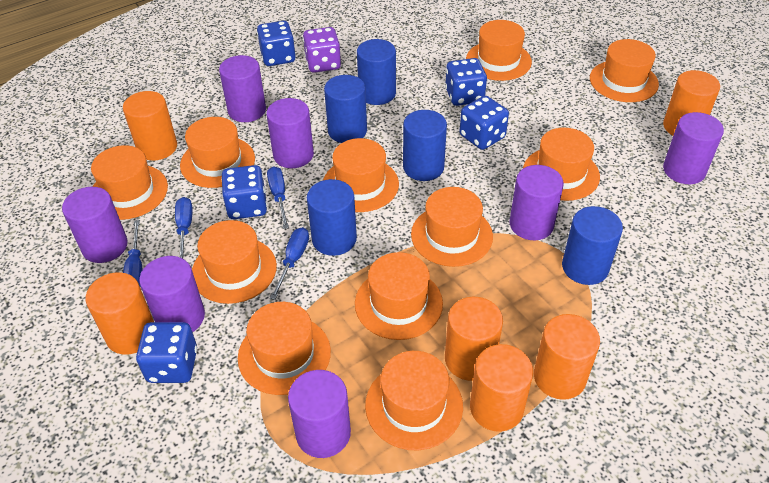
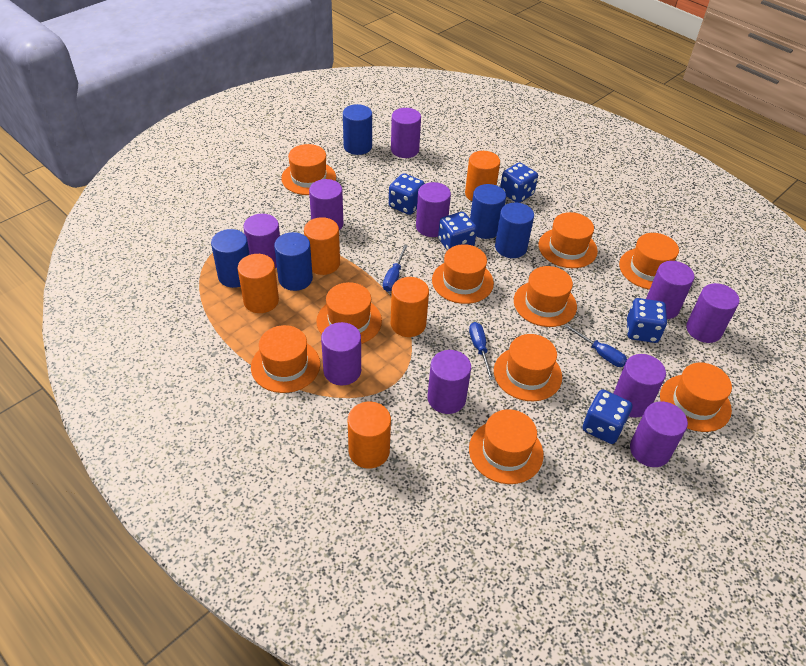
blue screwdriver: 4 -> 3
orange cylinder: 6 -> 5
orange hat: 11 -> 10
purple cylinder: 7 -> 10
purple dice: 1 -> 0

